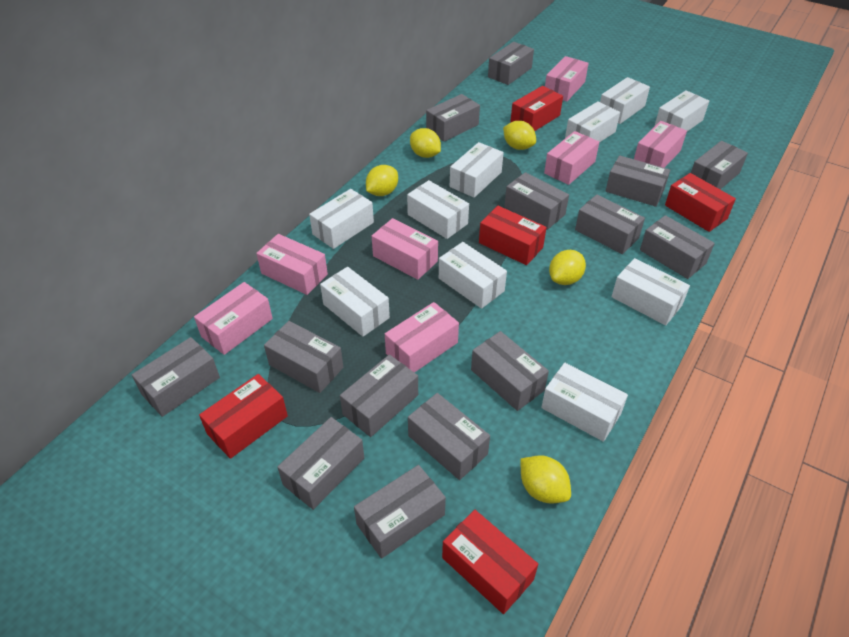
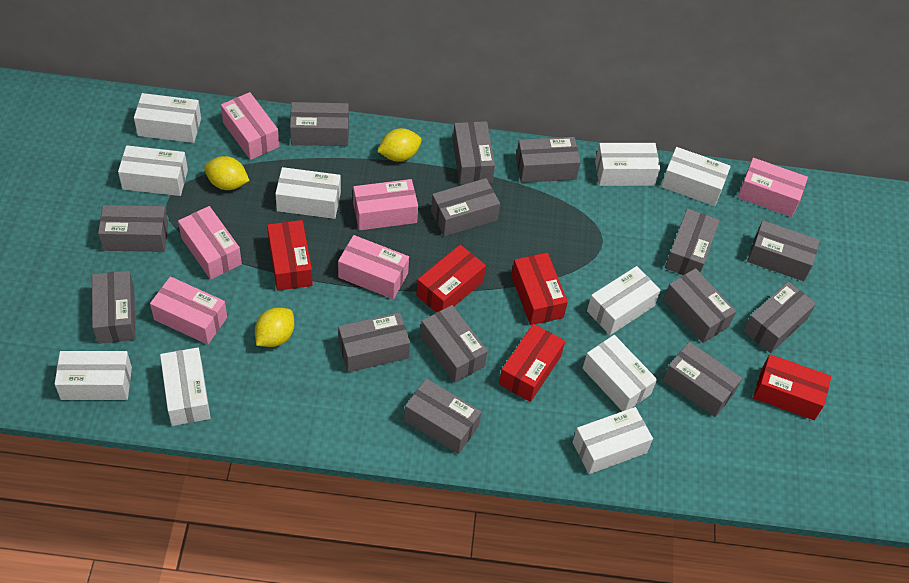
pink box: 7 -> 6
yellow lemon: 5 -> 3

